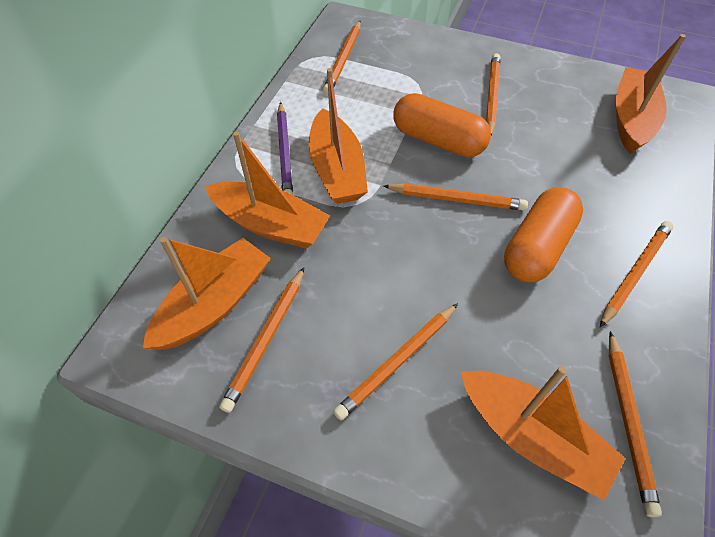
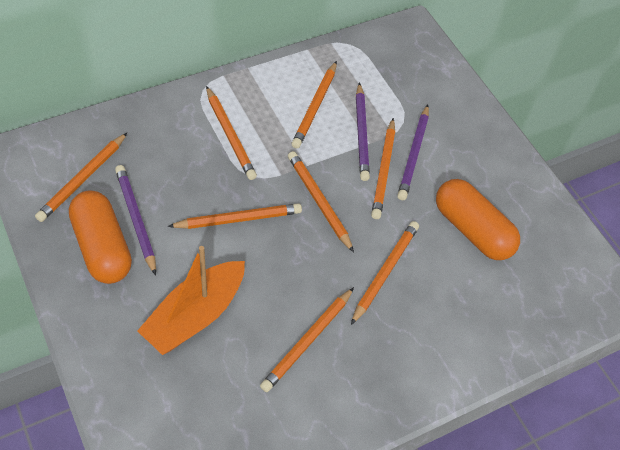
orange boat: 5 -> 1
orange pencil: 7 -> 8
purple pencil: 1 -> 3

